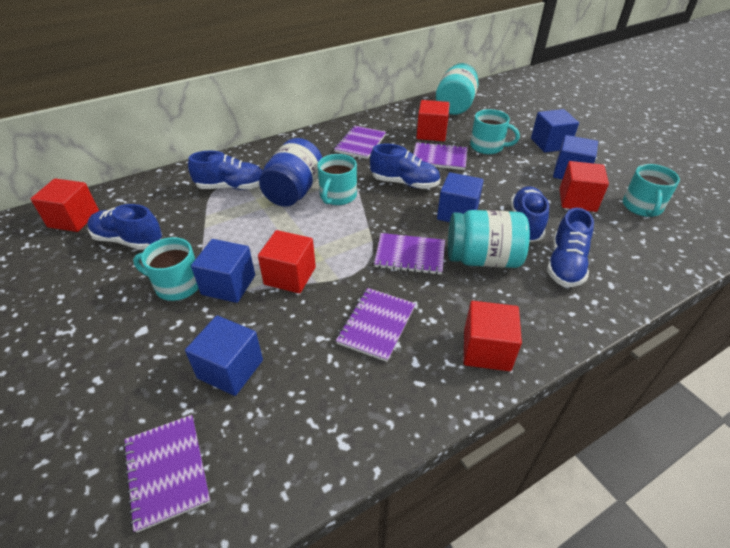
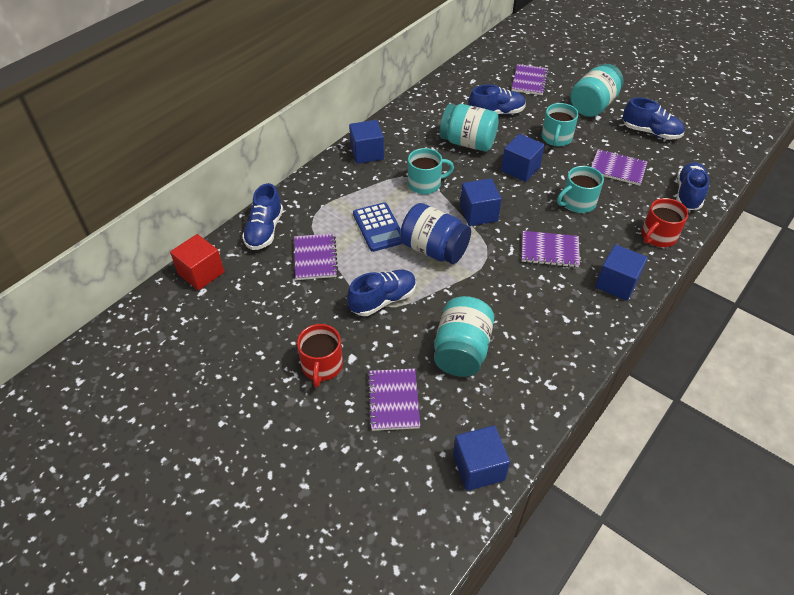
blue calculator: 0 -> 1
red cube: 5 -> 1
red mug: 0 -> 2
turquoise jar: 2 -> 3
turquoise mug: 4 -> 3

